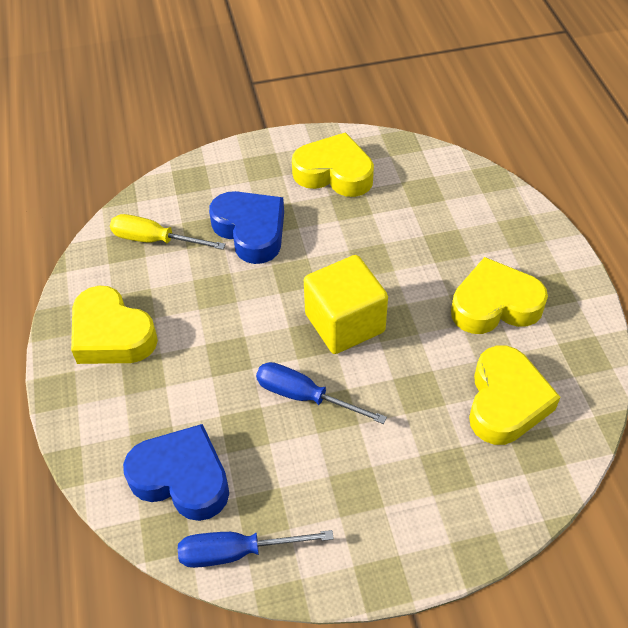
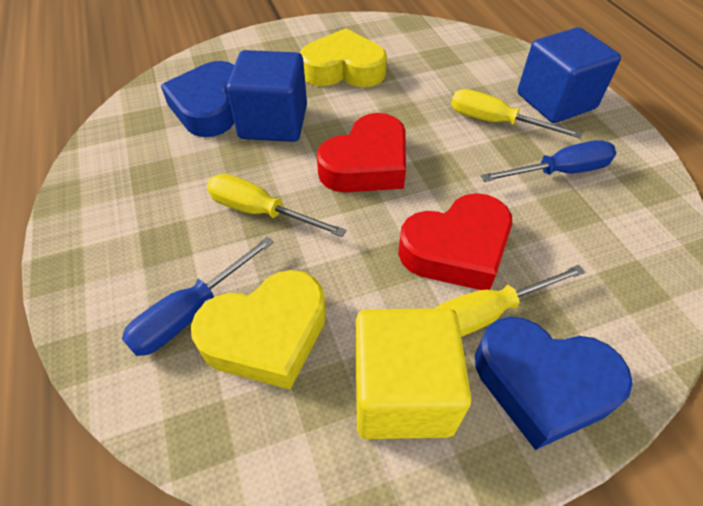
blue cube: 0 -> 2
red heart: 0 -> 2
yellow heart: 4 -> 2
yellow screwdriver: 1 -> 3

